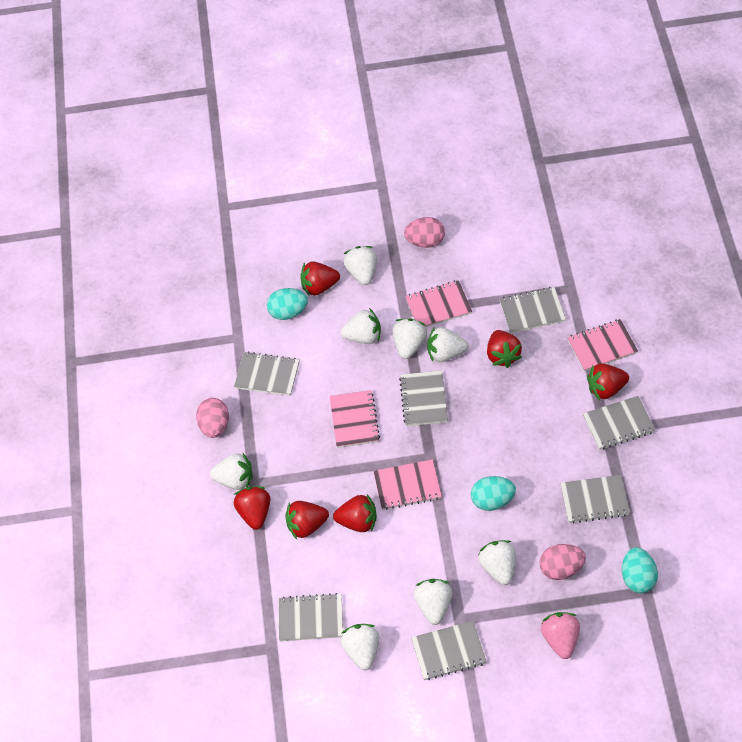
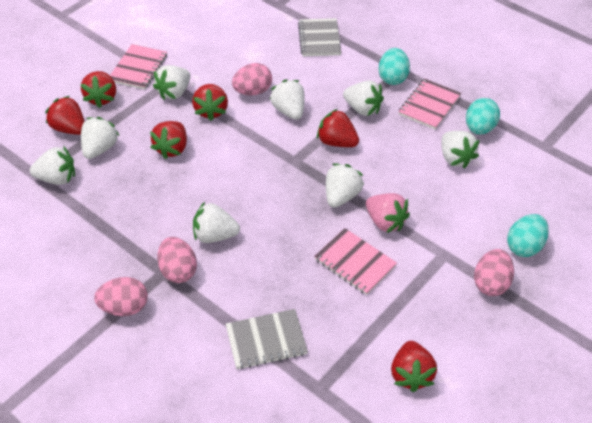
grey notebook: 7 -> 2
pink egg: 3 -> 4
pink notebook: 4 -> 3

